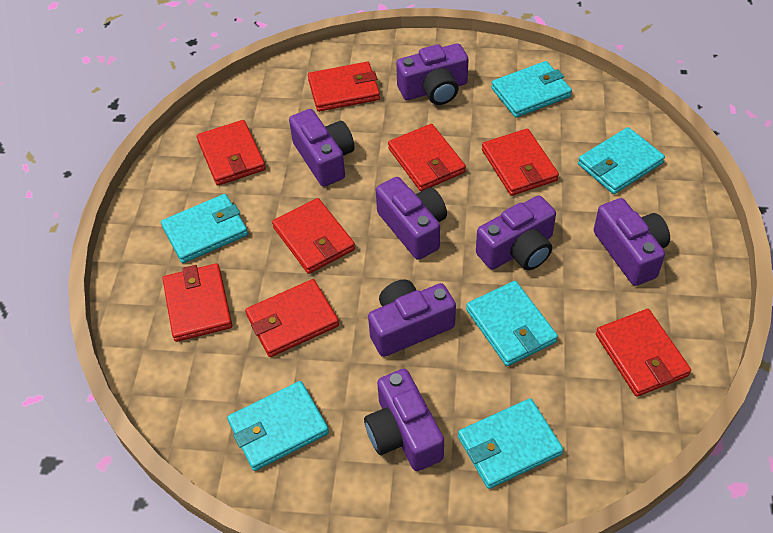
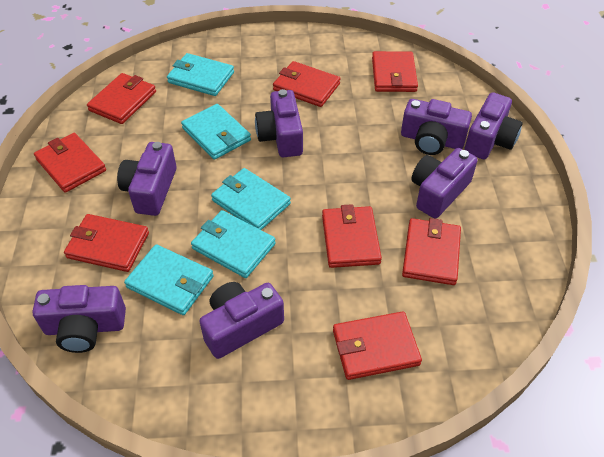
turquoise wallet: 6 -> 5

